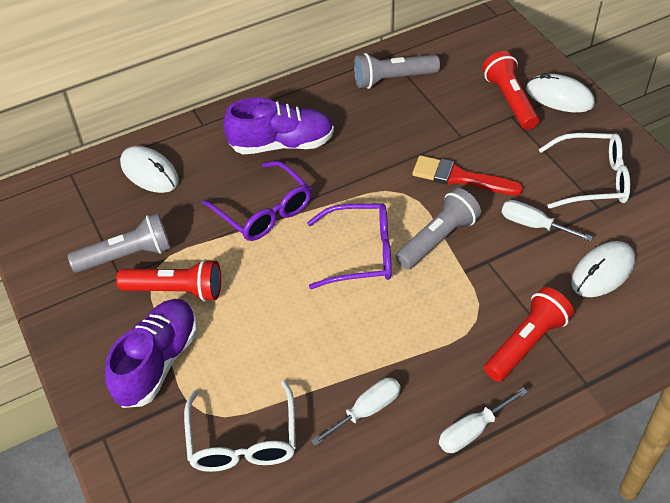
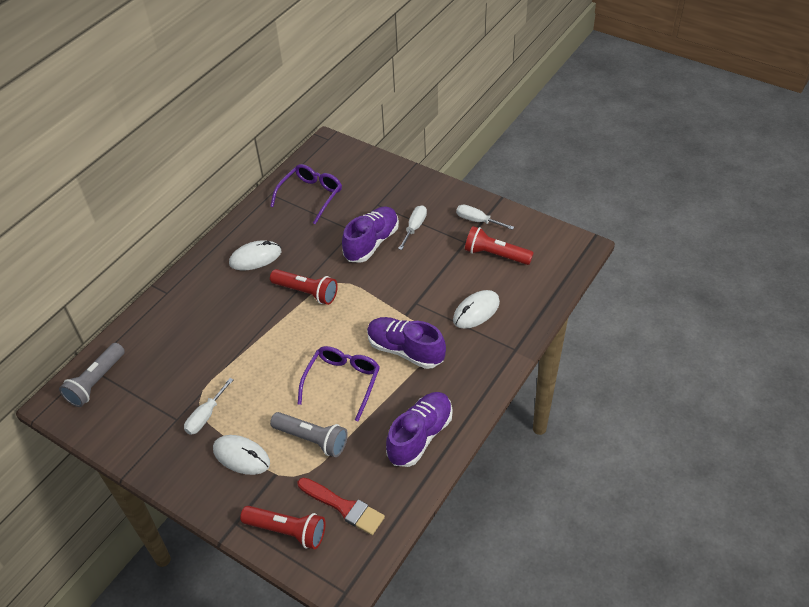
grey flashlight: 3 -> 2
purple shoe: 2 -> 3
white glasses: 2 -> 0

